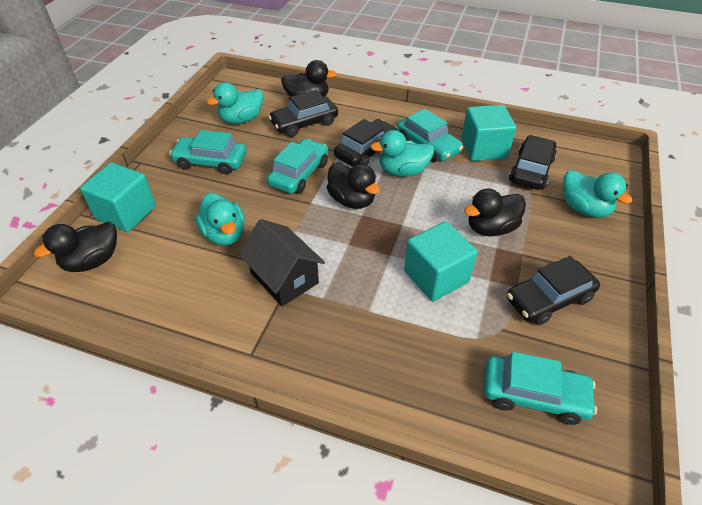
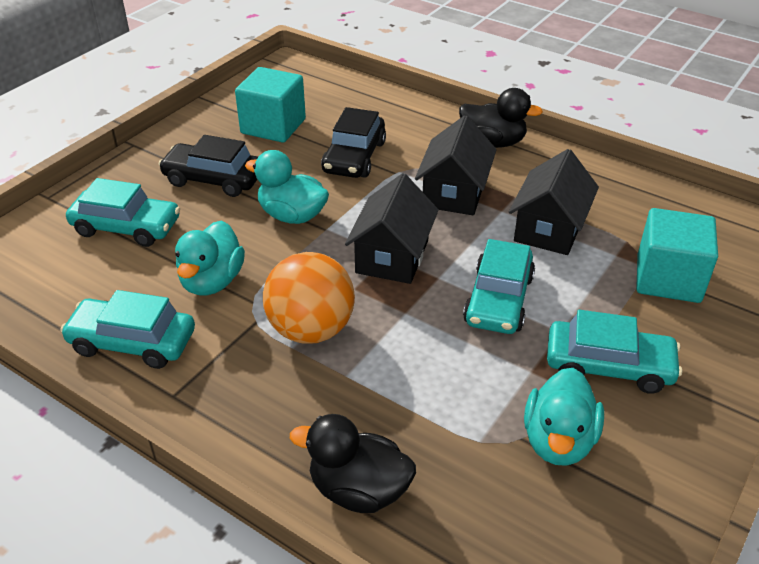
black car: 4 -> 2
black duck: 4 -> 2
black house: 1 -> 3
orange ball: 0 -> 1
turquoise cube: 3 -> 2
turquoise duck: 4 -> 3

